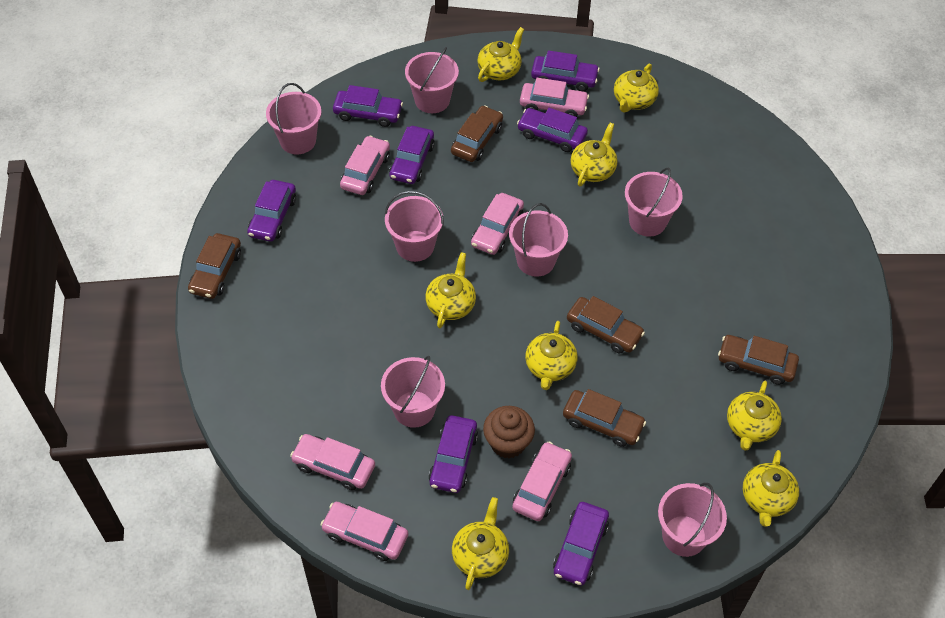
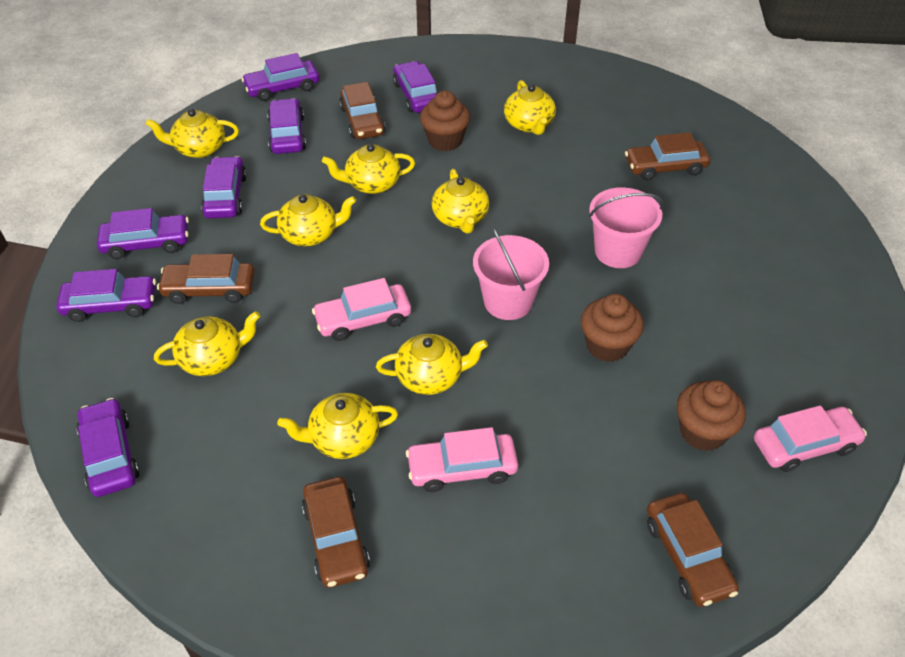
brown cupcake: 1 -> 3
pink bucket: 7 -> 2
pink car: 6 -> 3

